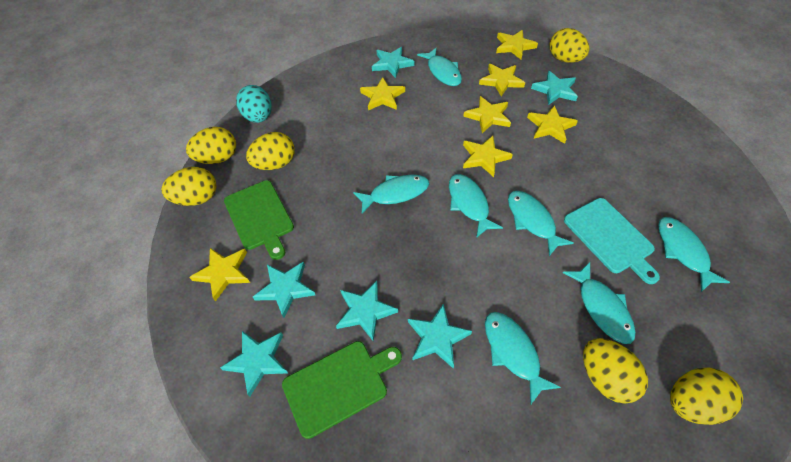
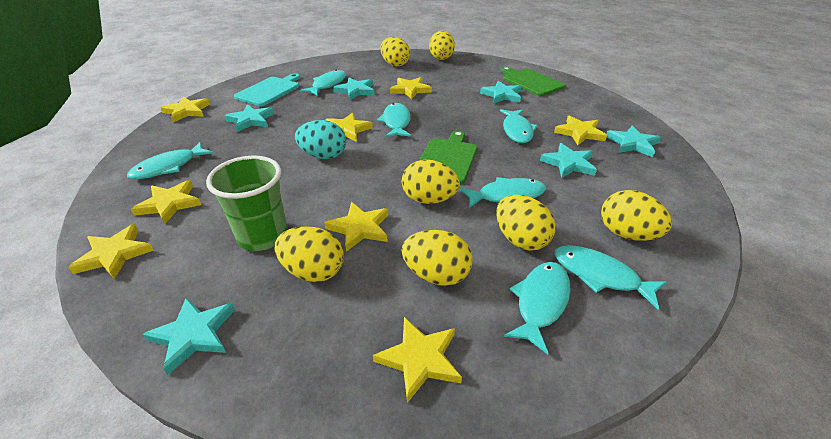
green cup: 0 -> 1
yellow egg: 6 -> 7
yellow star: 7 -> 8

